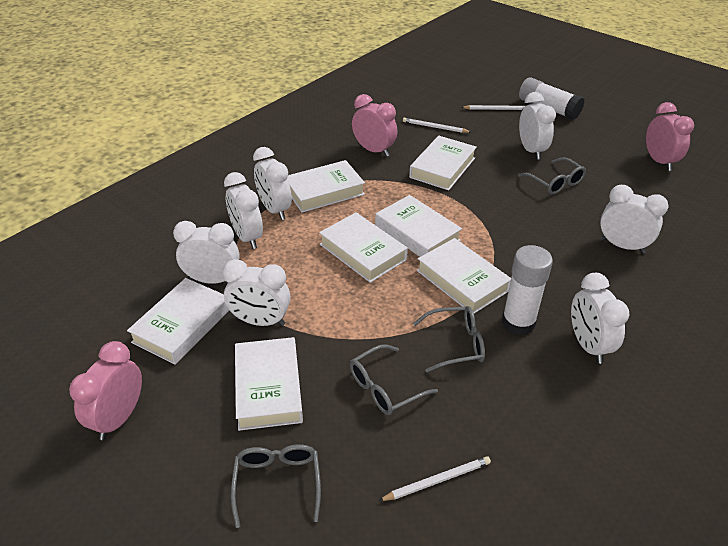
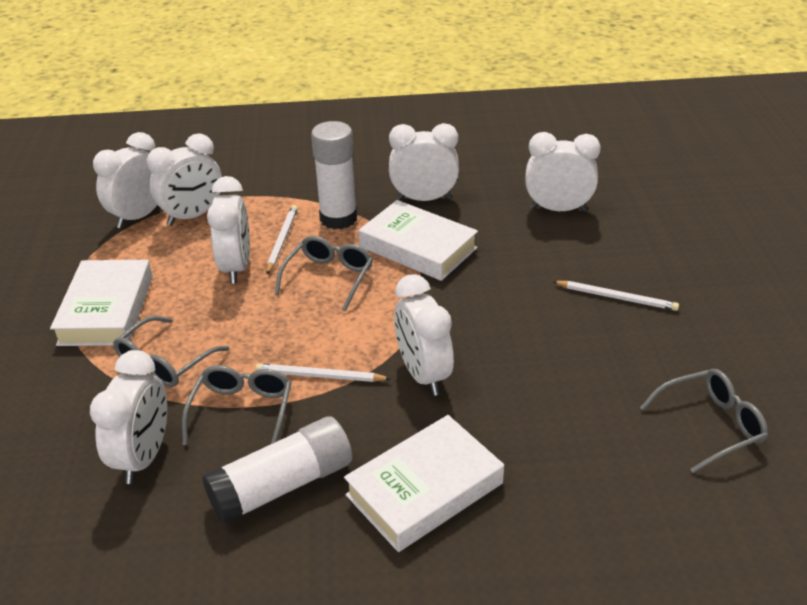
pink clock: 3 -> 0
white book: 7 -> 3

